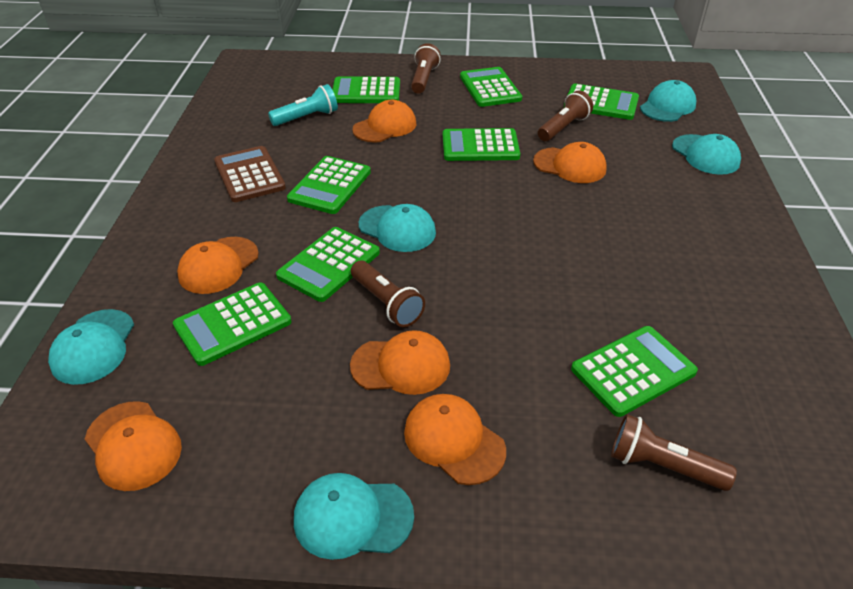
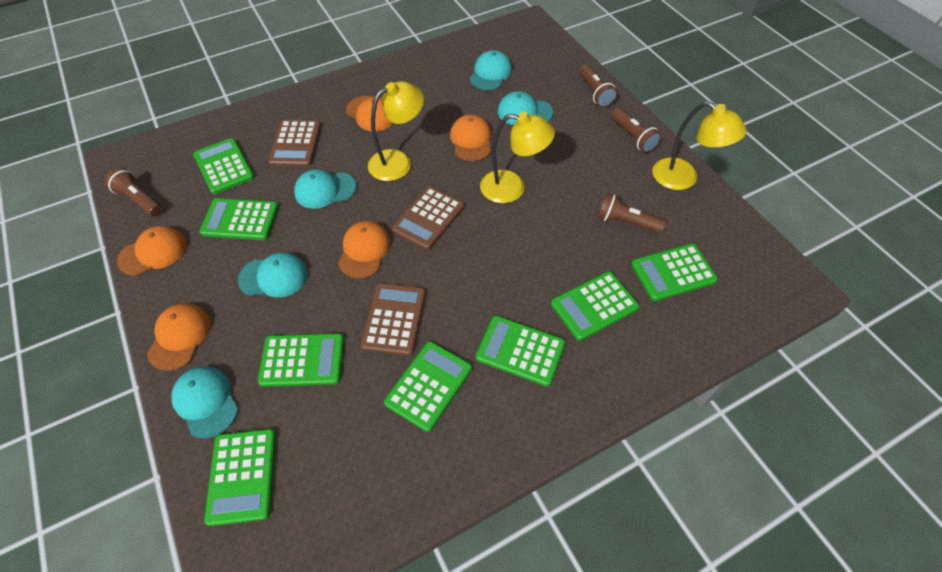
brown calculator: 1 -> 3
orange cap: 6 -> 5
turquoise flashlight: 1 -> 0
yellow lamp: 0 -> 3

